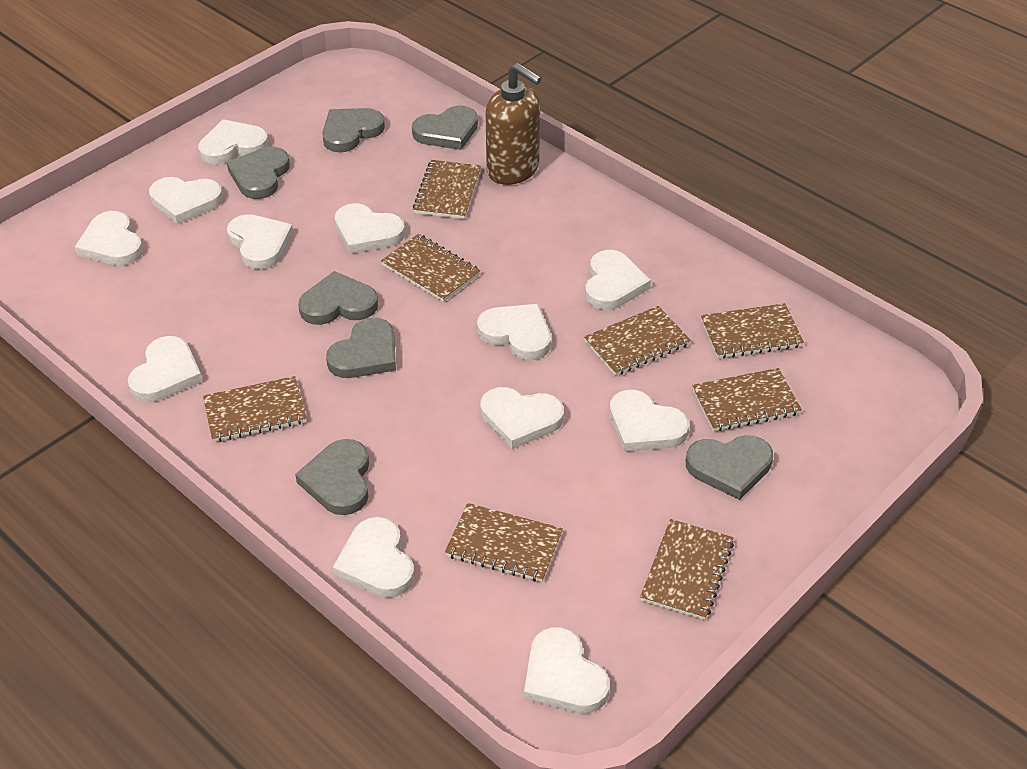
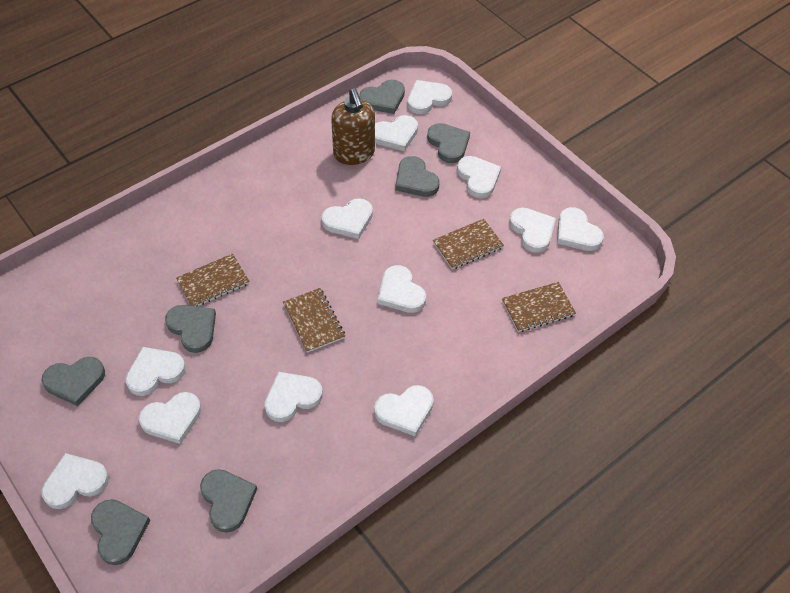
brown notebook: 8 -> 4

